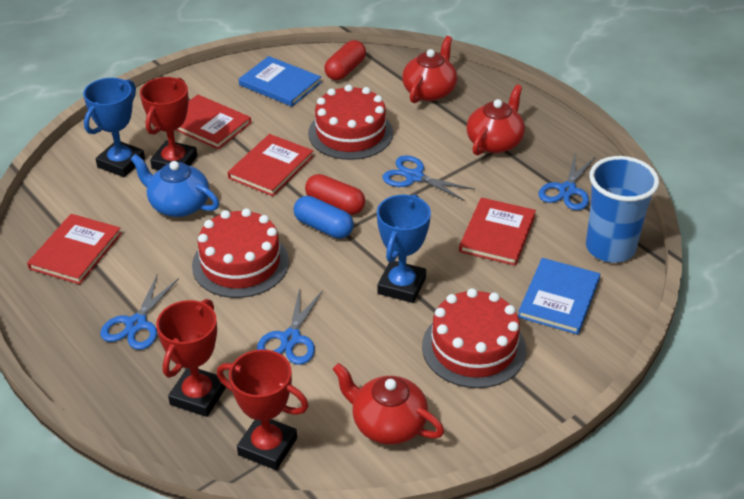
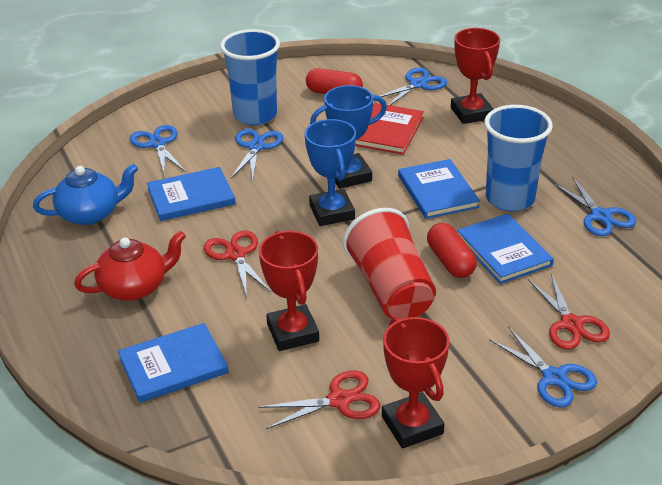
blue book: 2 -> 4
blue capsule: 1 -> 0
blue cup: 1 -> 2
blue scissors: 4 -> 5
red book: 4 -> 1
red cake: 3 -> 0
red cup: 0 -> 1
red scissors: 0 -> 3
red teapot: 3 -> 1

